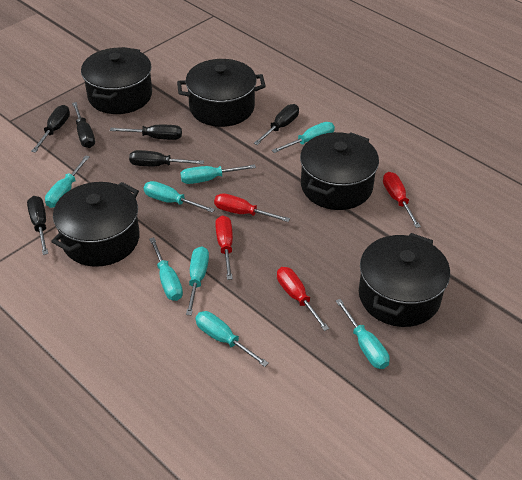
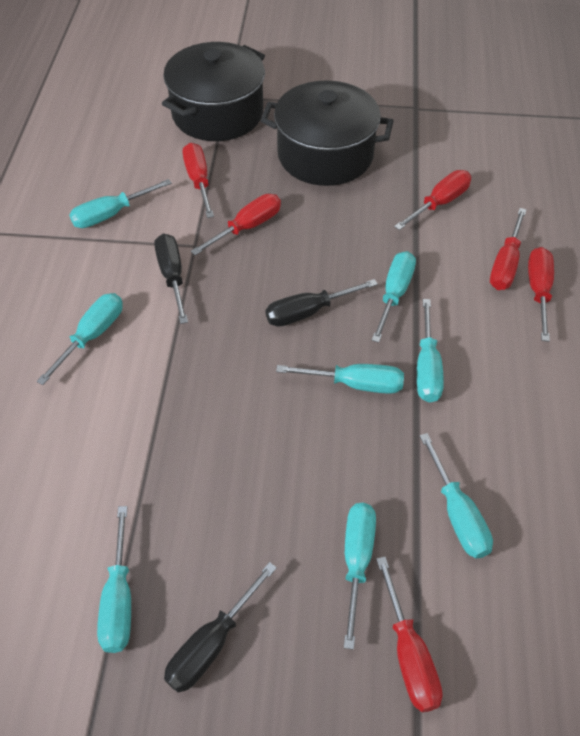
black pot: 5 -> 2
black screwdriver: 6 -> 3
red screwdriver: 4 -> 6

